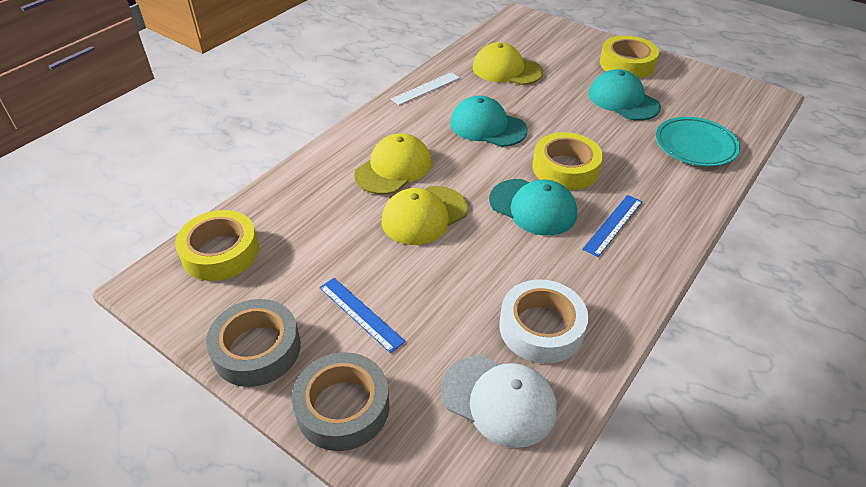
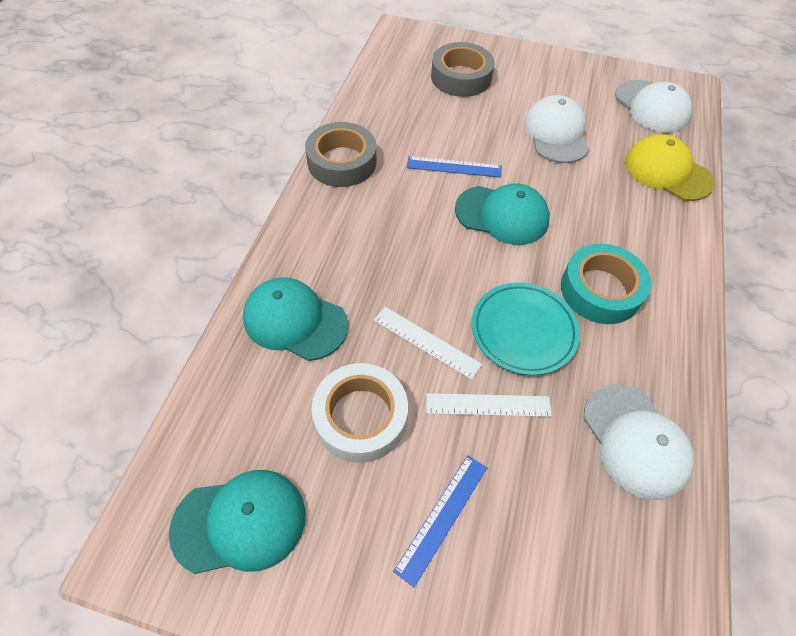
turquoise tape: 0 -> 1
white cap: 1 -> 3
white ruler: 1 -> 2
yellow cap: 3 -> 1
yellow tape: 3 -> 0

